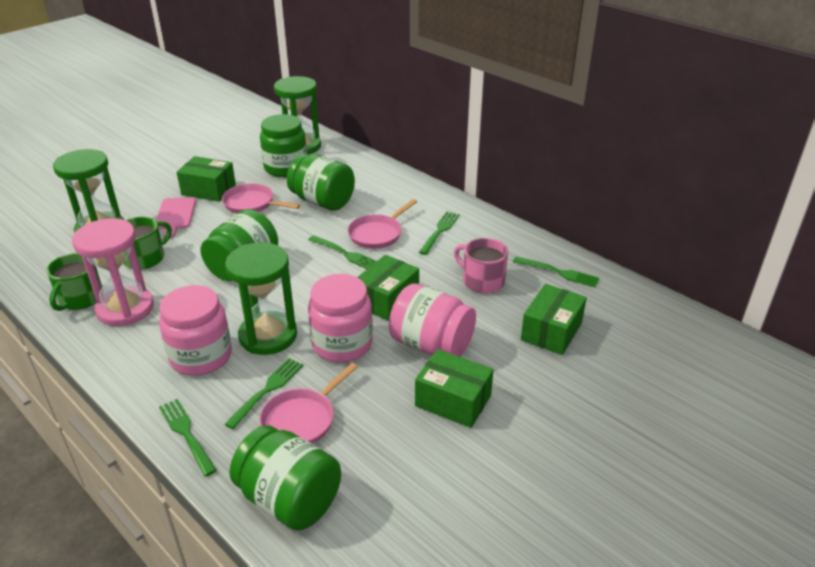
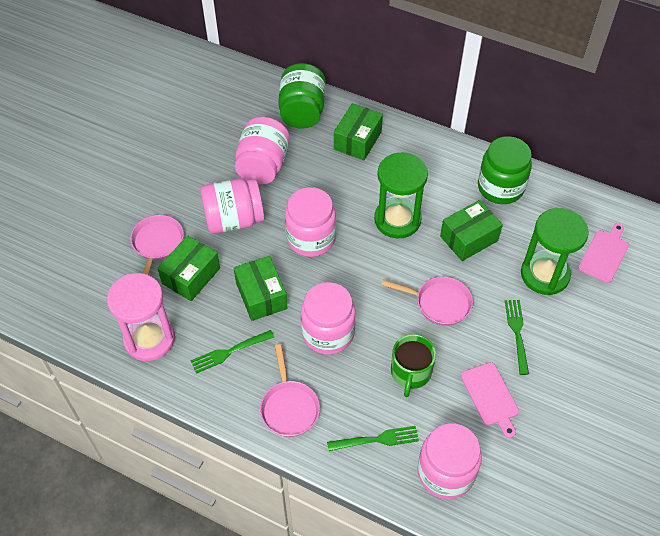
green fork: 5 -> 3
green hourglass: 3 -> 2
green jar: 4 -> 2
green mug: 2 -> 1
pink cutting board: 1 -> 2
pink jar: 3 -> 5
pink mug: 1 -> 0

